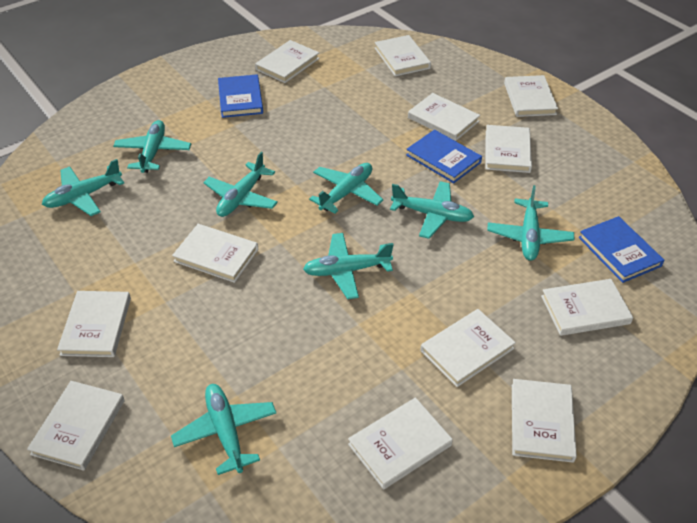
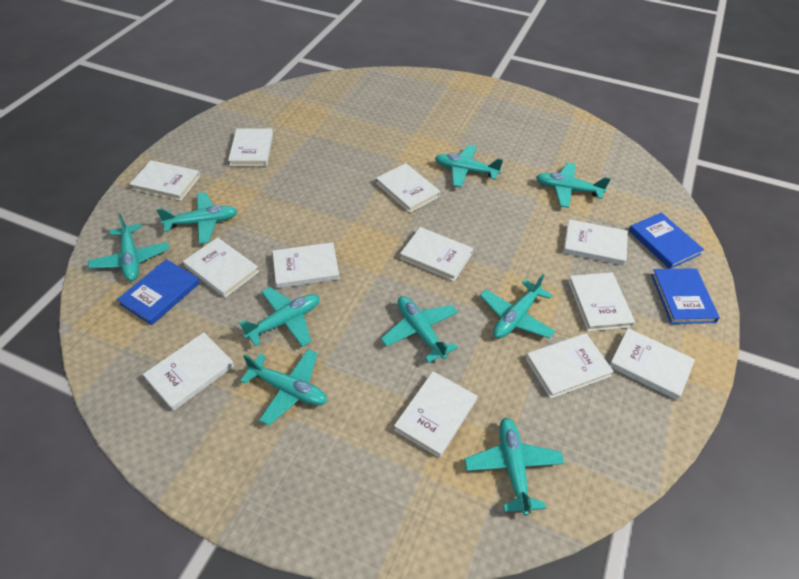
turquoise plane: 8 -> 9

